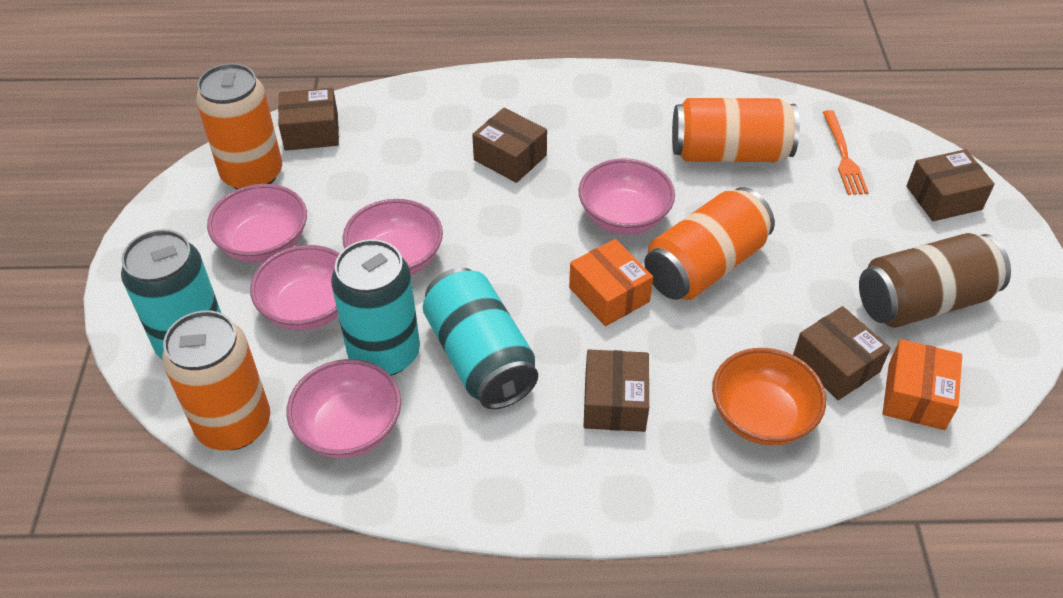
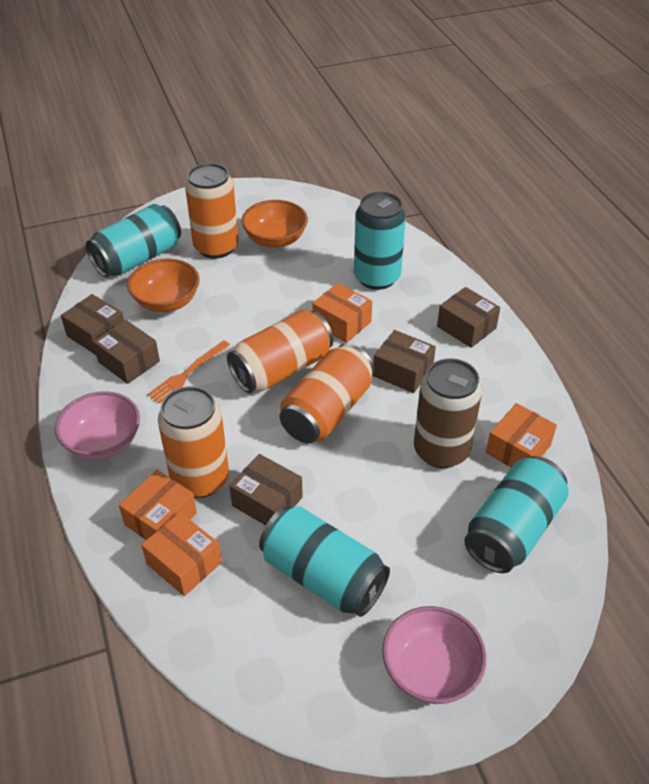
orange bowl: 1 -> 2
orange box: 2 -> 4
pink bowl: 5 -> 2
turquoise can: 3 -> 4

